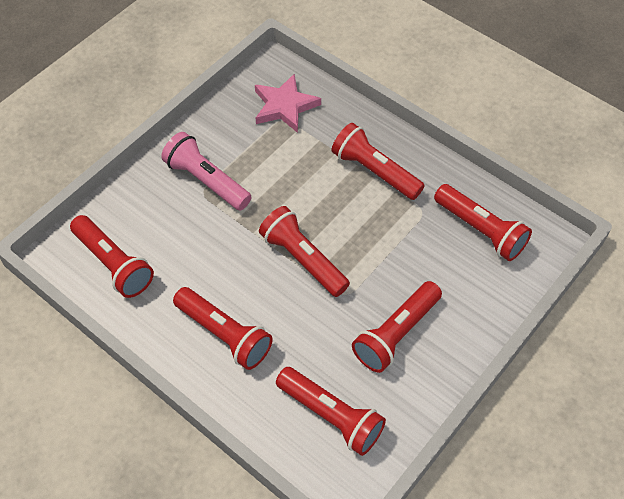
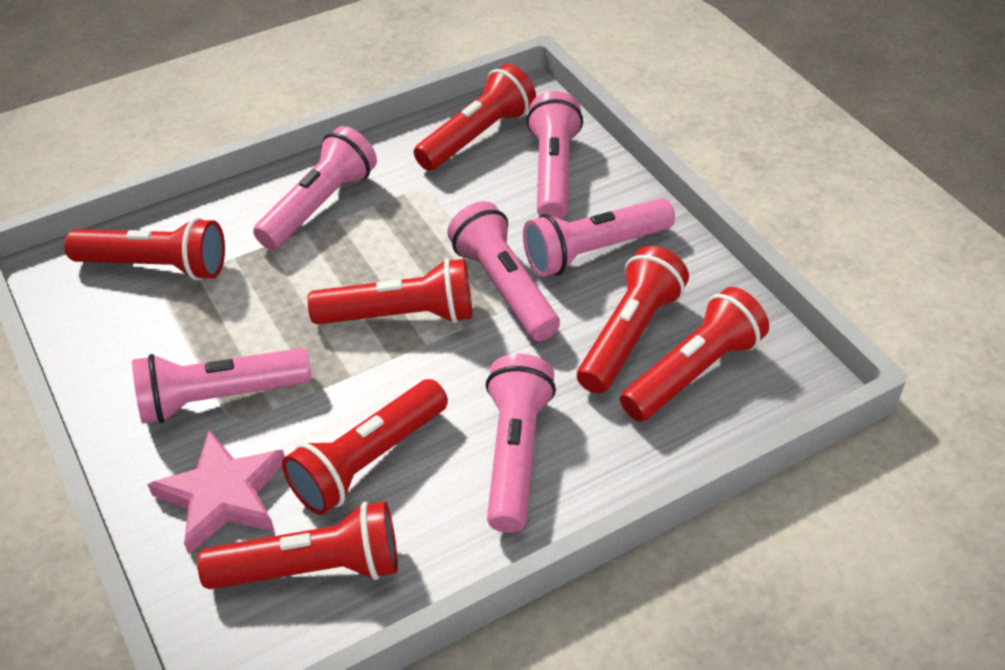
pink flashlight: 1 -> 6

